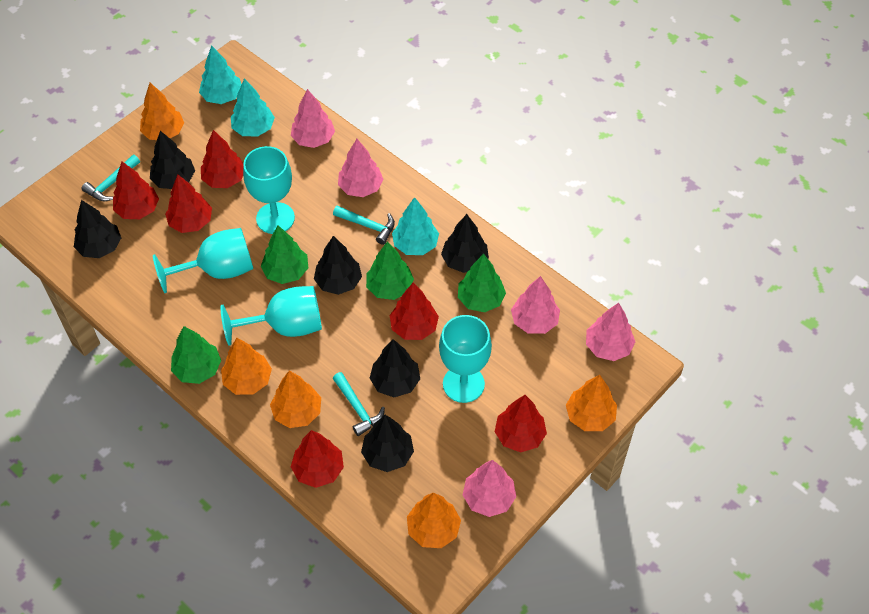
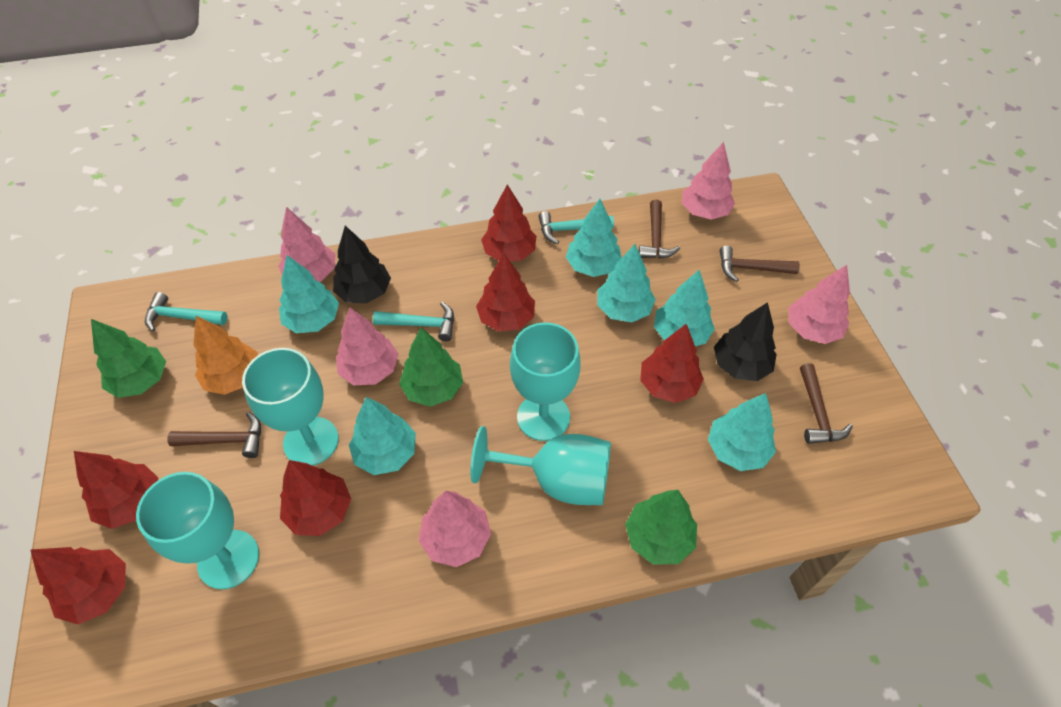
black tree: 6 -> 2
brown hammer: 0 -> 4
green tree: 4 -> 3
orange tree: 5 -> 1
turquoise tree: 3 -> 6

